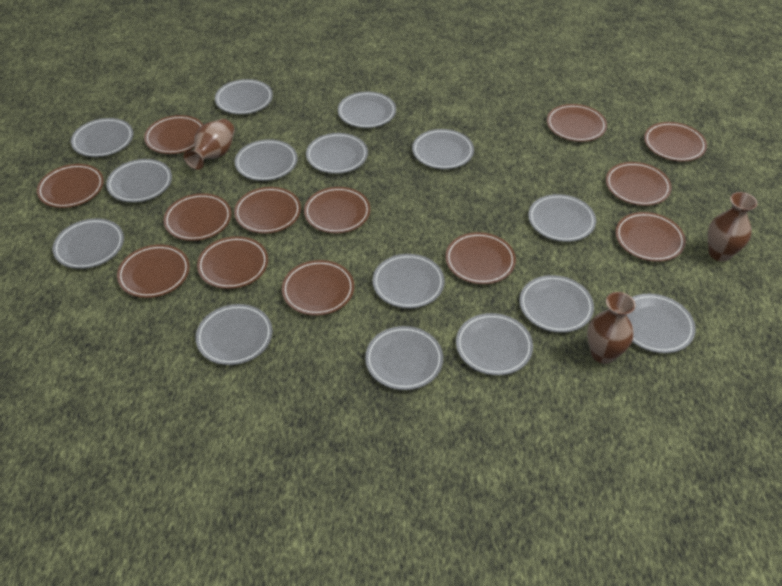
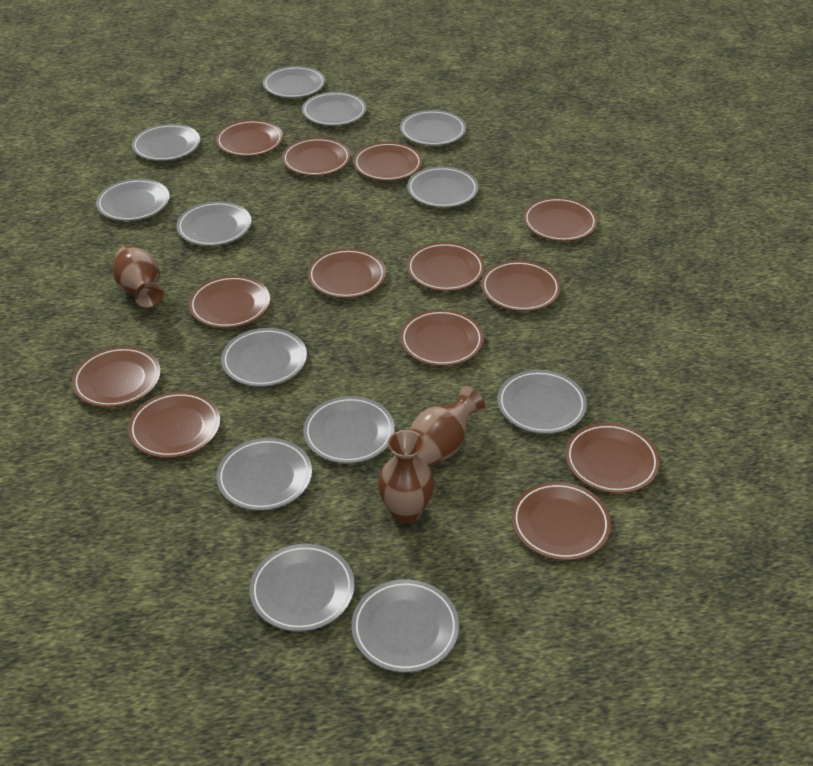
grey plate: 15 -> 13

